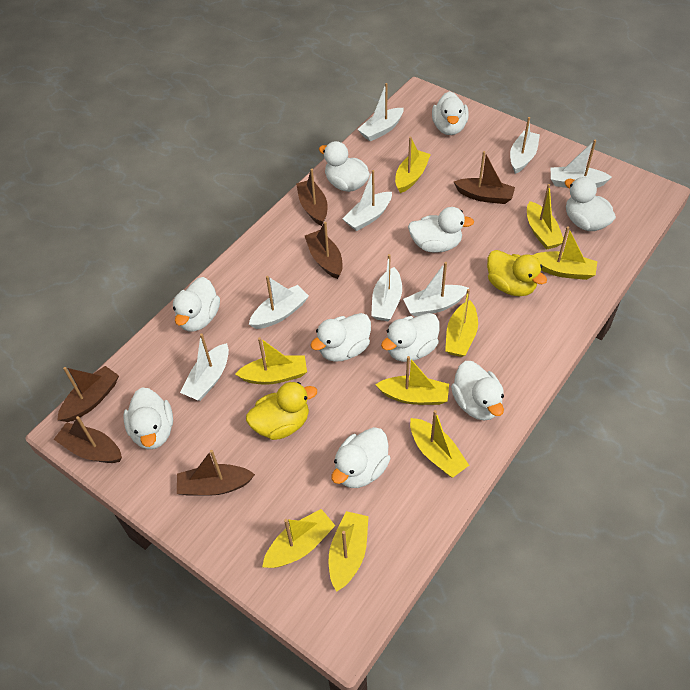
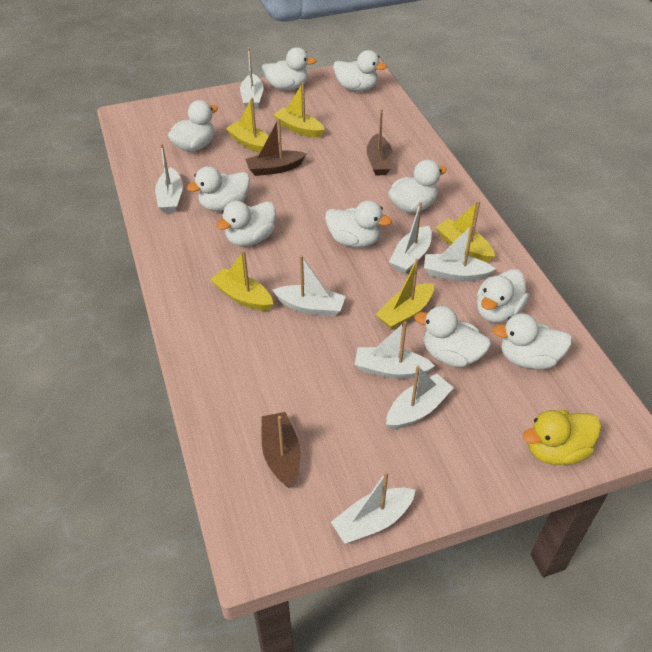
brown boat: 6 -> 3
yellow boat: 9 -> 5
yellow duck: 2 -> 1

